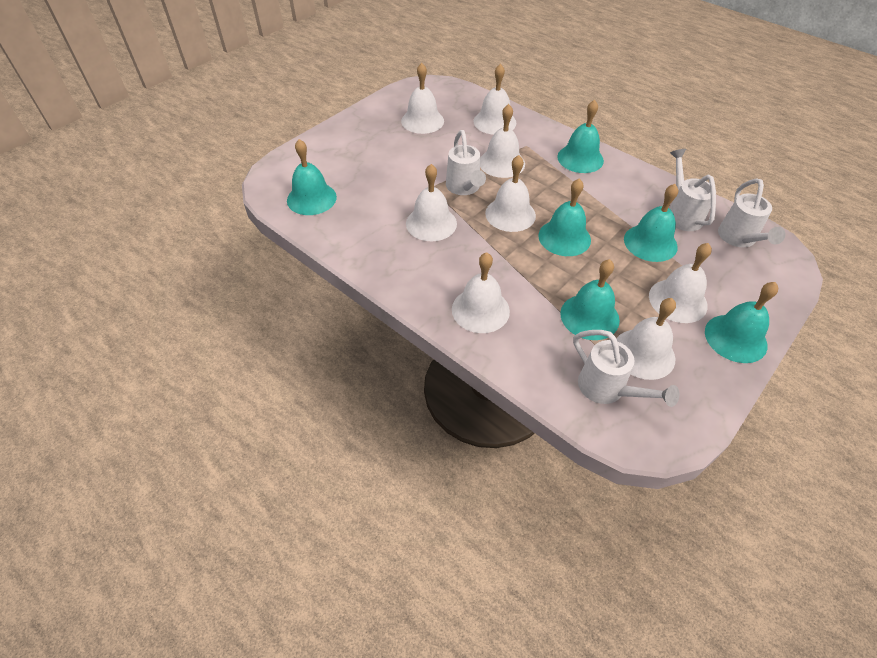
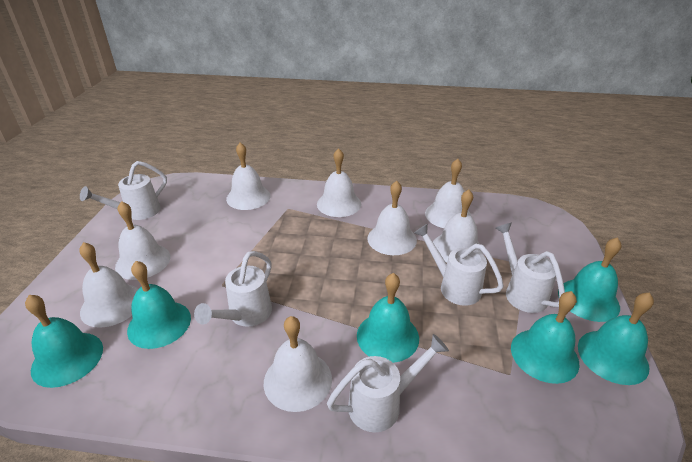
white watering can: 4 -> 5

